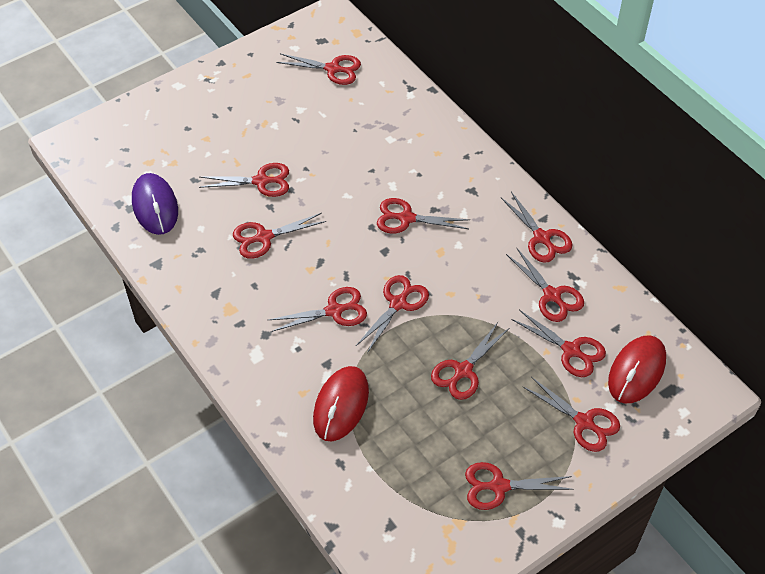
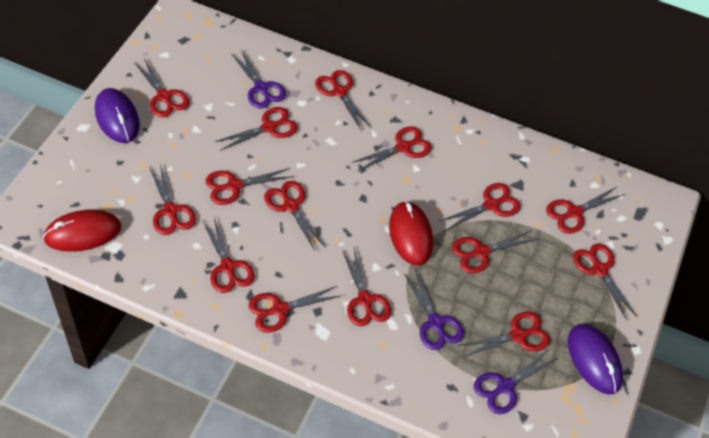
purple mouse: 1 -> 2
purple scissors: 0 -> 3
red scissors: 12 -> 15

